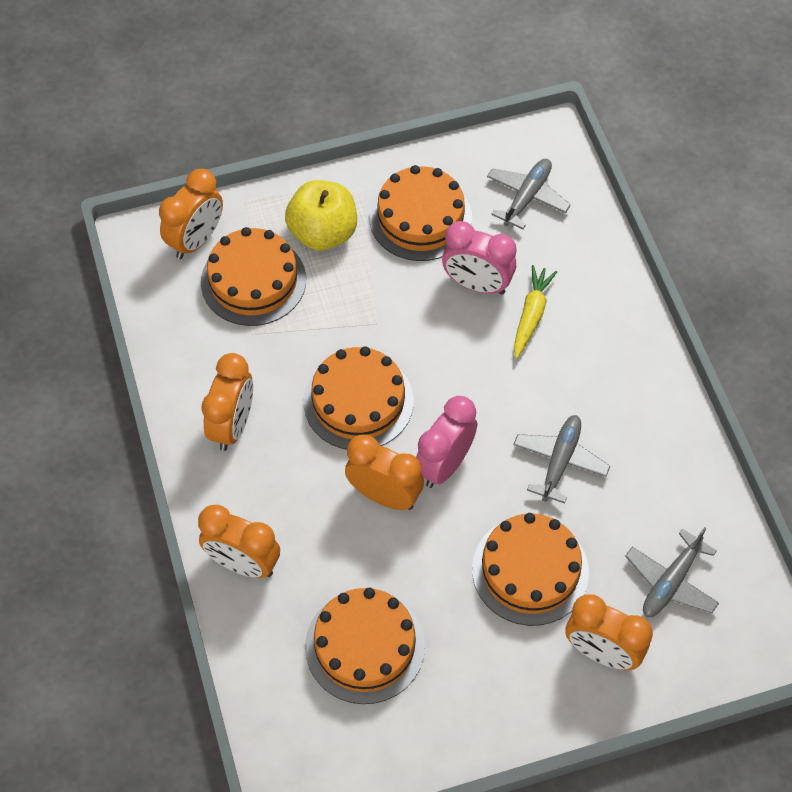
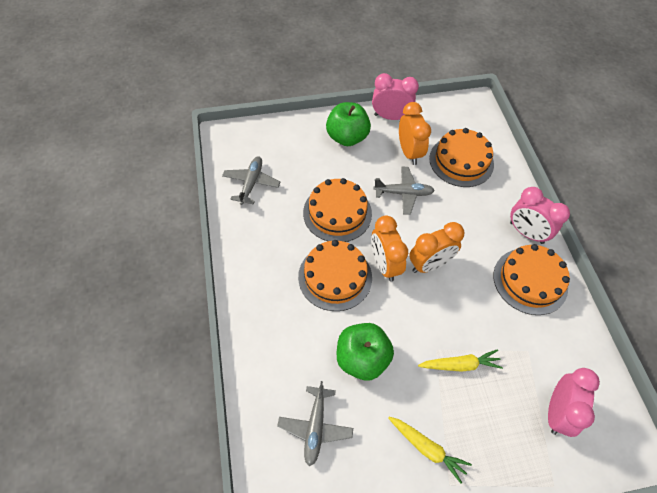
green apple: 0 -> 2
orange cake: 5 -> 4
orange clock: 5 -> 3
pink clock: 2 -> 3
yellow apple: 1 -> 0
yellow carrot: 1 -> 2

